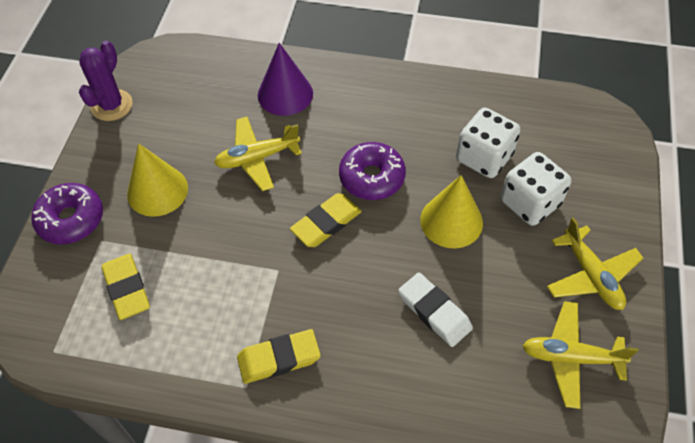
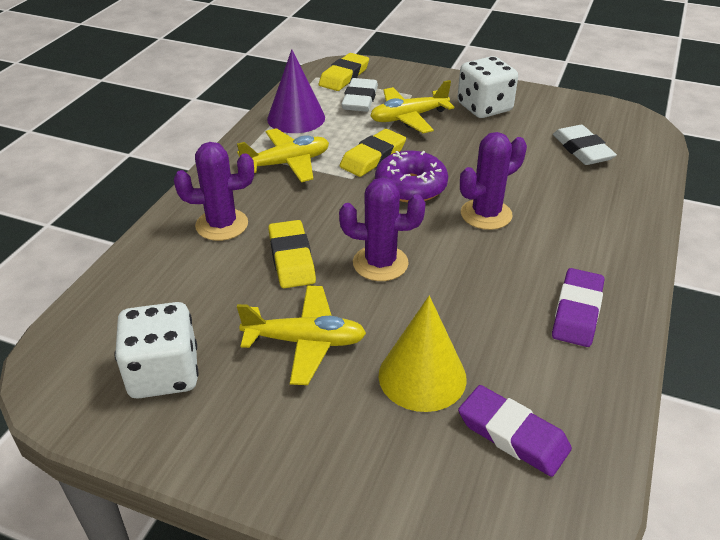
purple cactus: 1 -> 3
purple donut: 2 -> 1
purple eraser: 0 -> 2
white eraser: 1 -> 2
yellow cone: 2 -> 1

